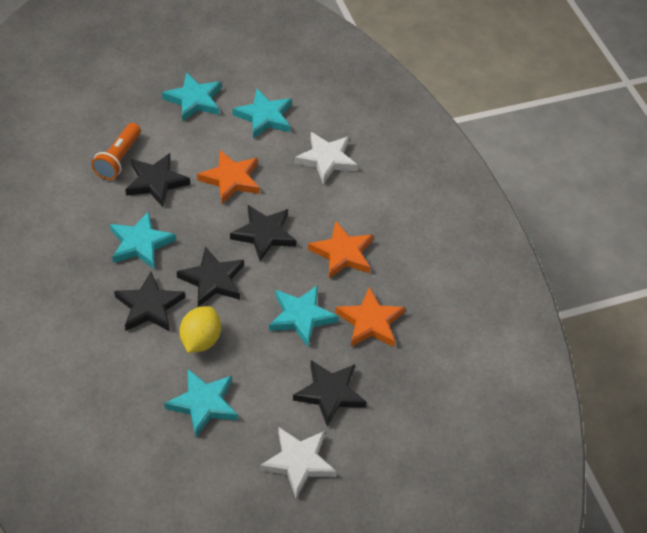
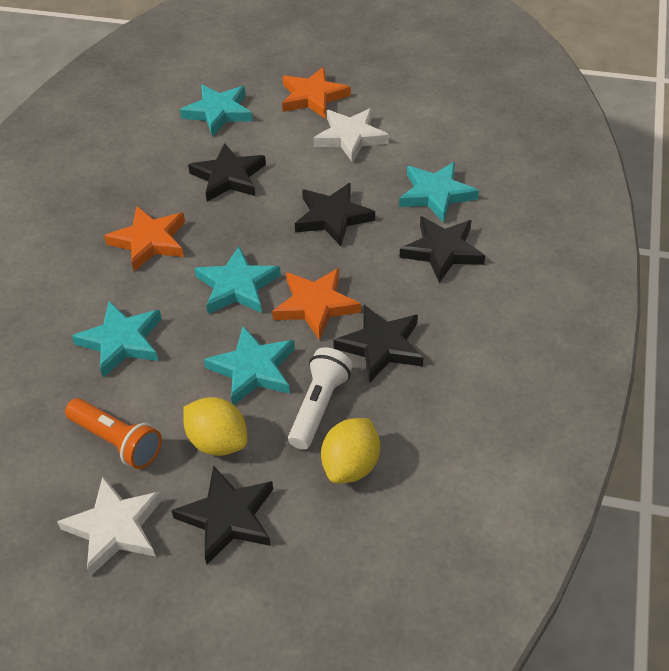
white flashlight: 0 -> 1
yellow lemon: 1 -> 2

